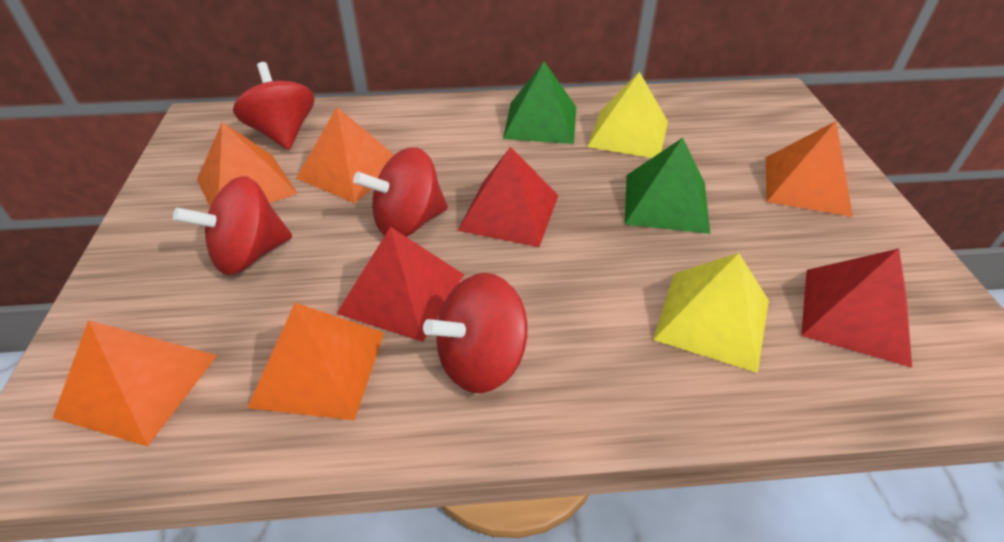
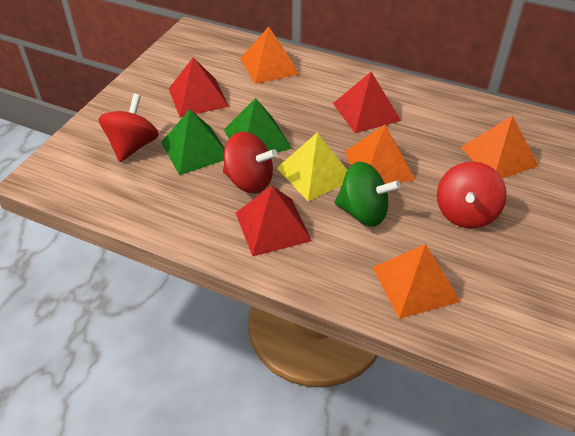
green spinning top: 0 -> 1
orange pyramid: 5 -> 4
red spinning top: 4 -> 3
yellow pyramid: 2 -> 1

